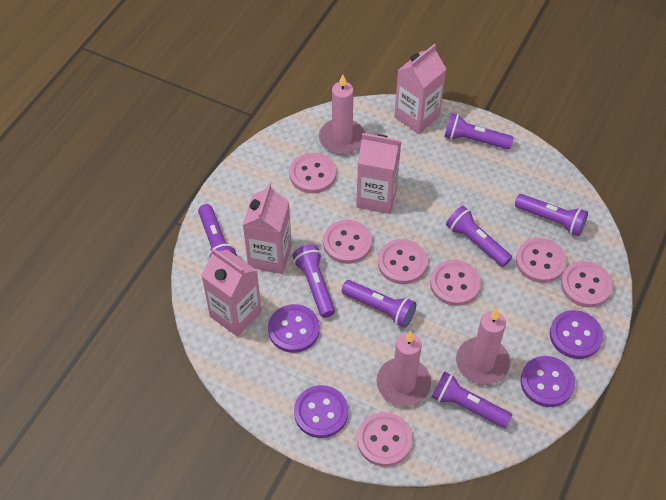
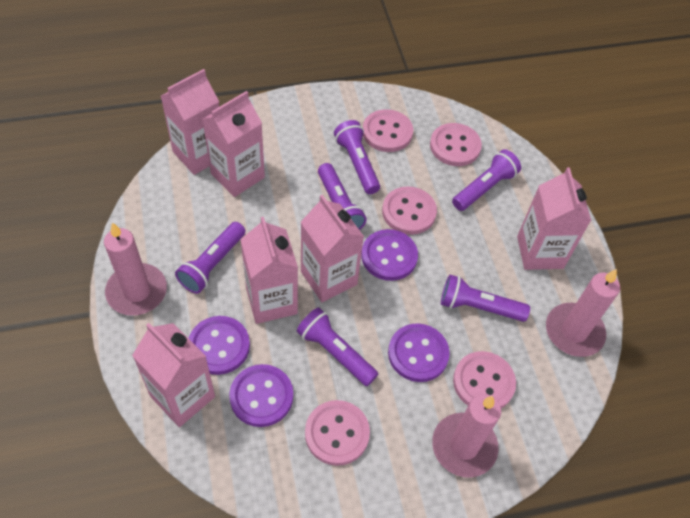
pink button: 7 -> 5
pink carton: 4 -> 6
purple flashlight: 7 -> 6

